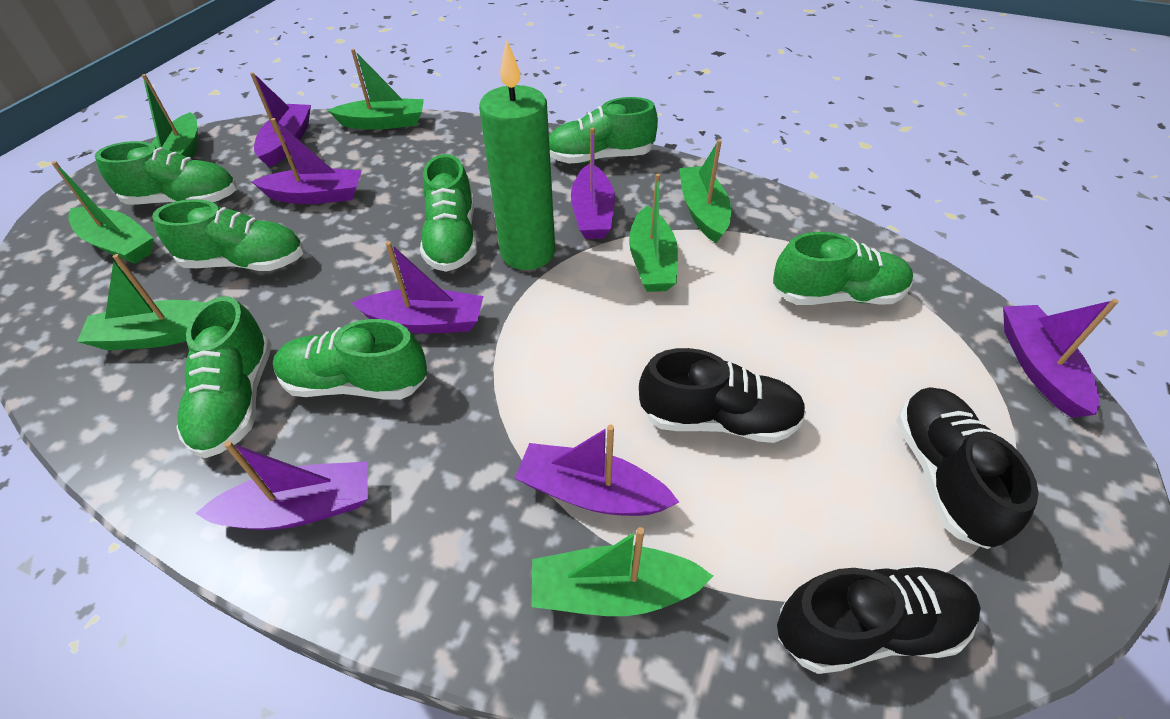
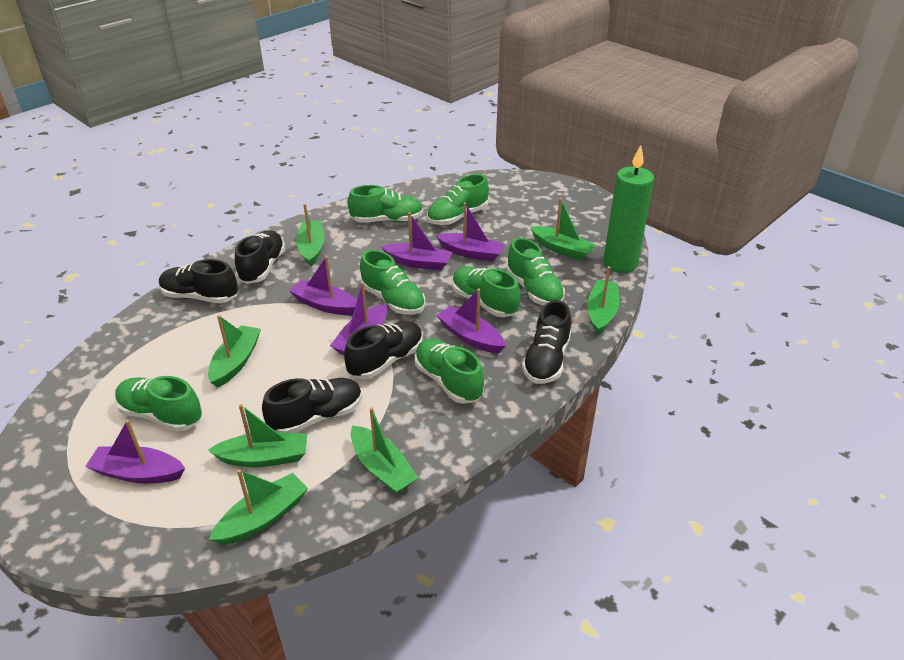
black shoe: 3 -> 5
purple boat: 7 -> 6

